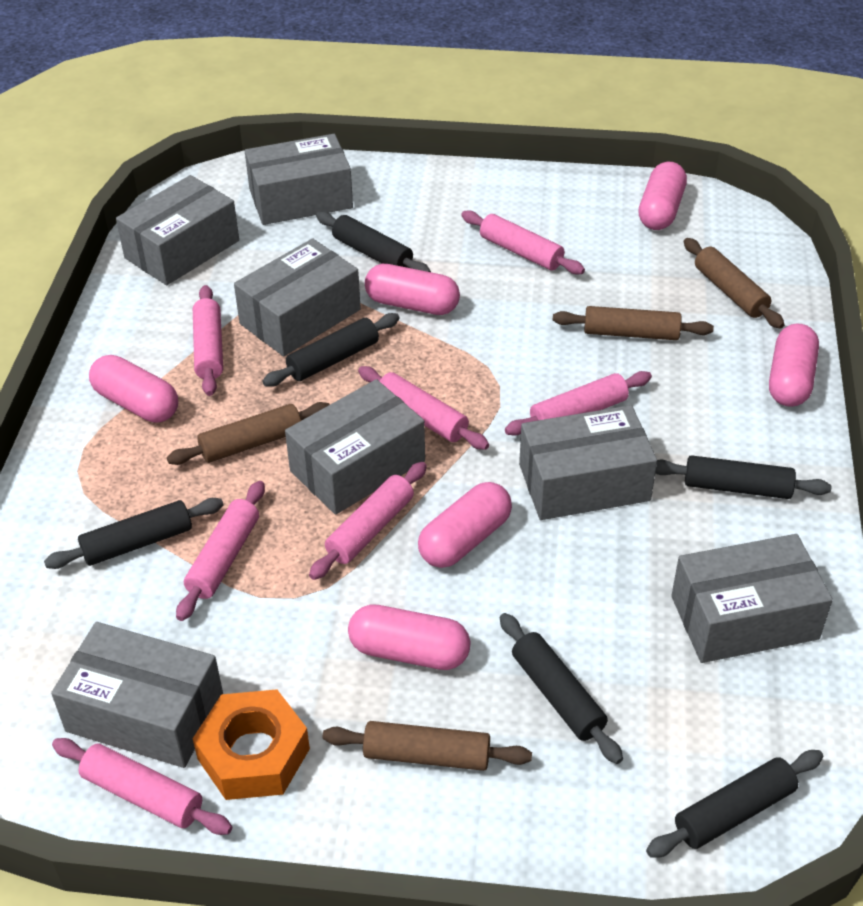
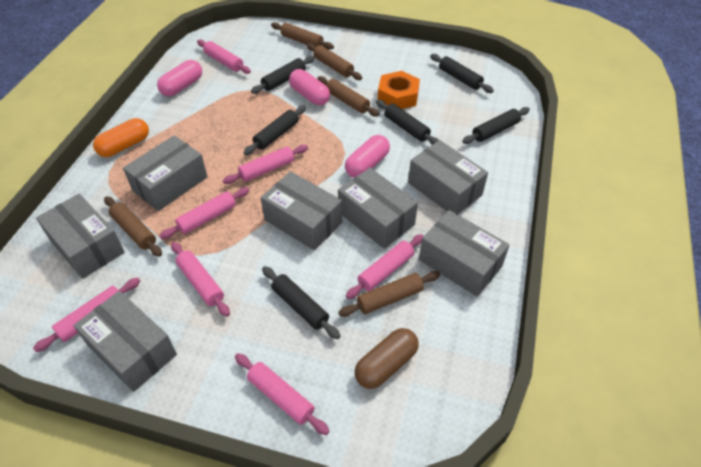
brown capsule: 0 -> 1
brown rolling pin: 4 -> 5
orange capsule: 0 -> 1
pink capsule: 6 -> 3

